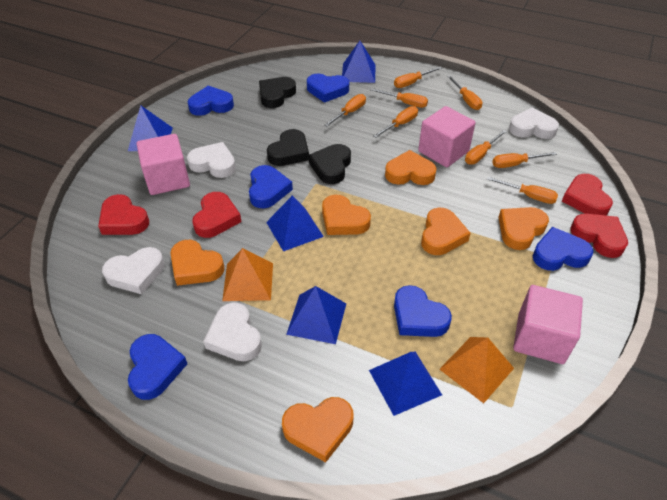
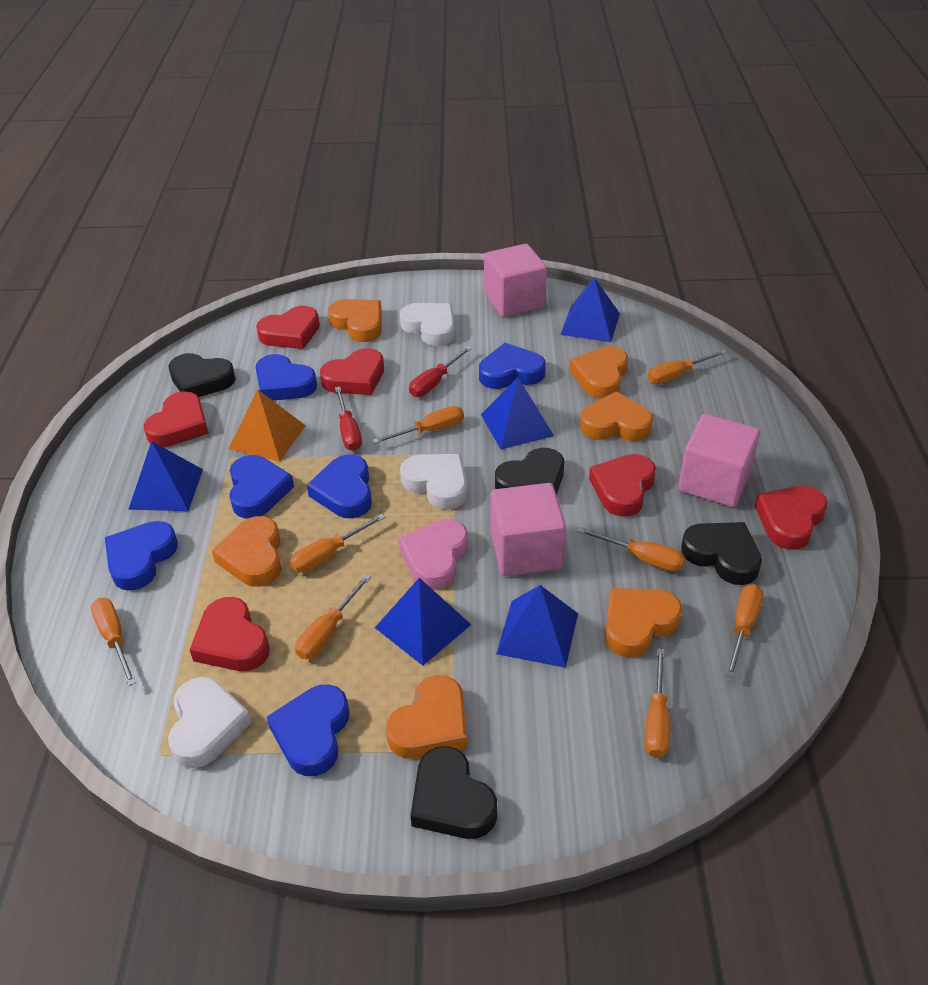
black heart: 3 -> 4
orange pyramid: 2 -> 1
pink heart: 0 -> 1
red heart: 4 -> 6
red screwdriver: 0 -> 2
white heart: 4 -> 3

